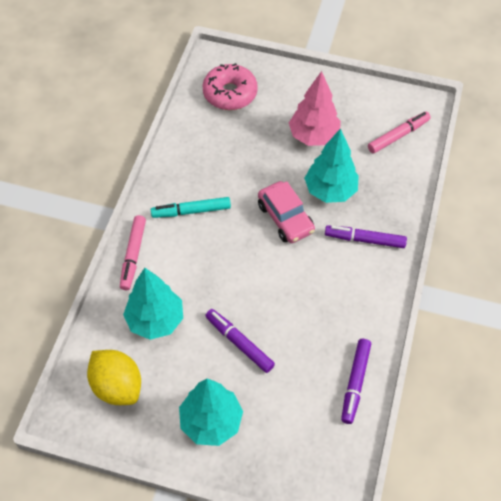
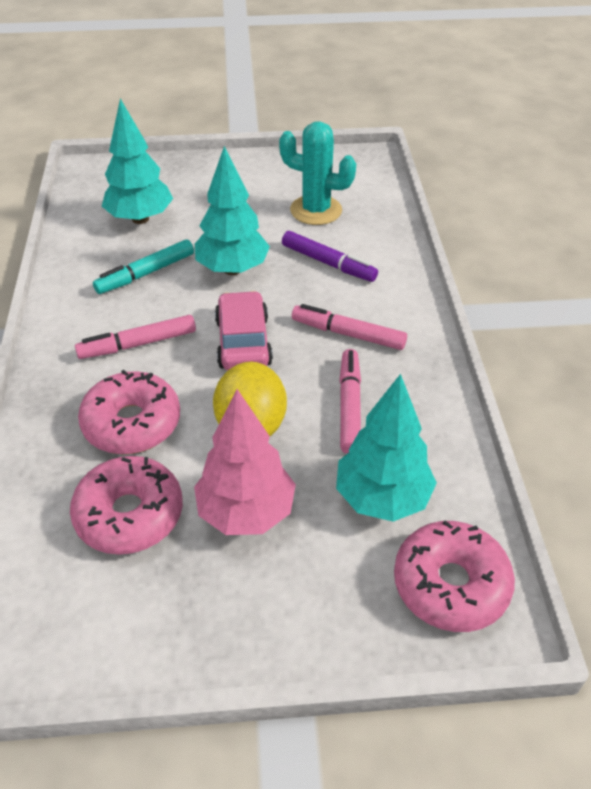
pink donut: 1 -> 3
pink marker: 2 -> 3
purple marker: 3 -> 1
turquoise cactus: 0 -> 1

